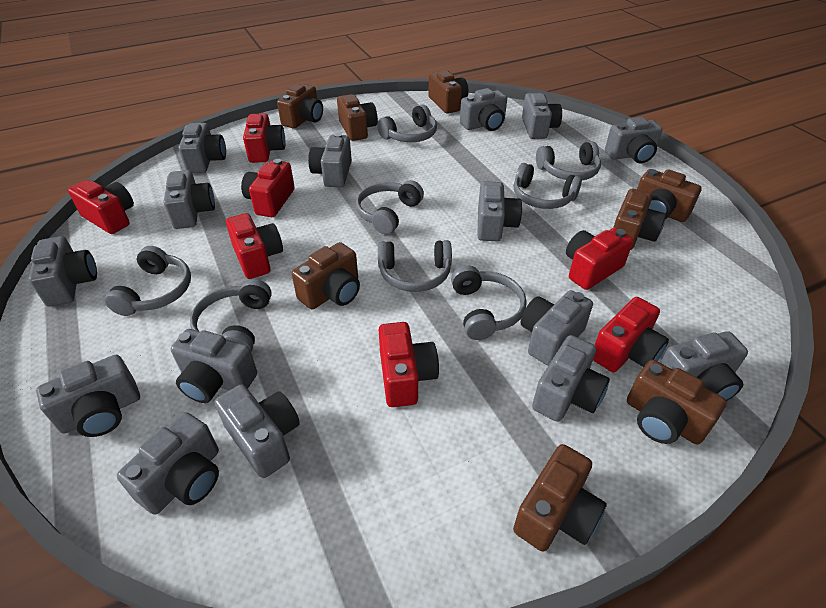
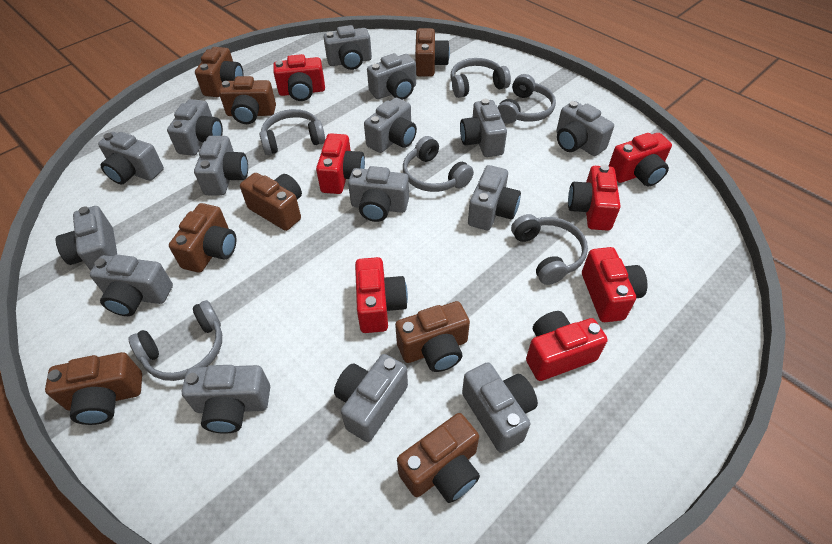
grey headphones: 8 -> 6

